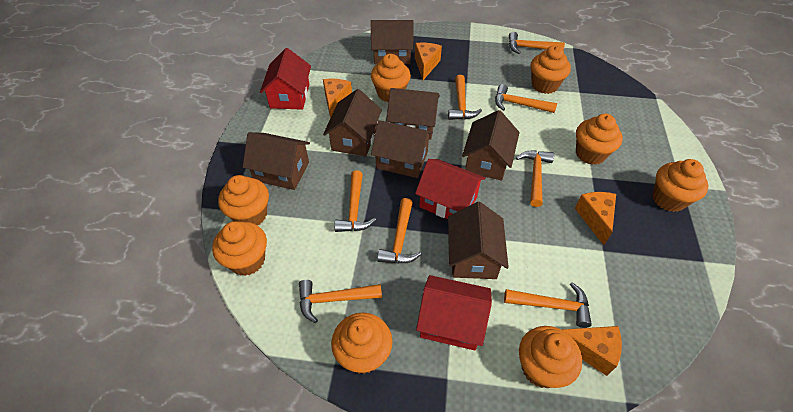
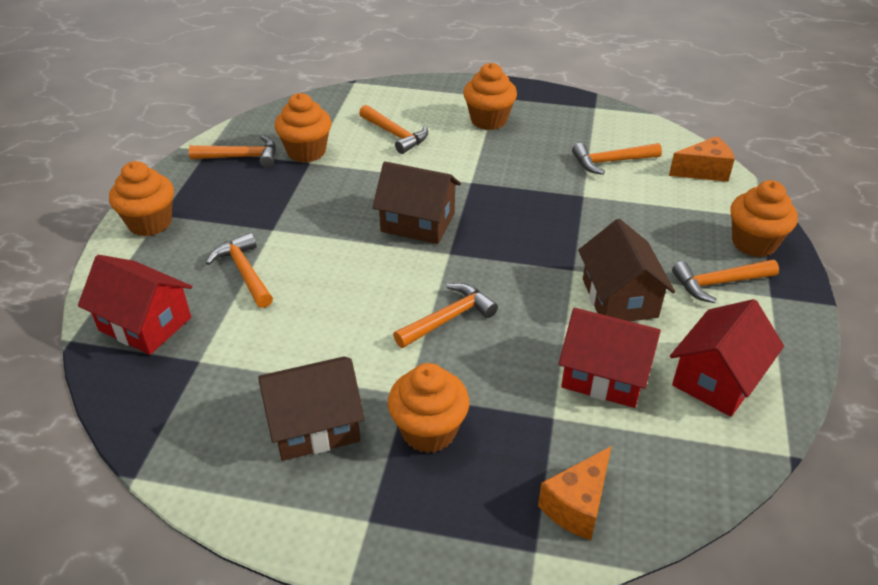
brown house: 7 -> 3
orange cheese: 4 -> 2
orange cupcake: 8 -> 5
orange hammer: 8 -> 6

